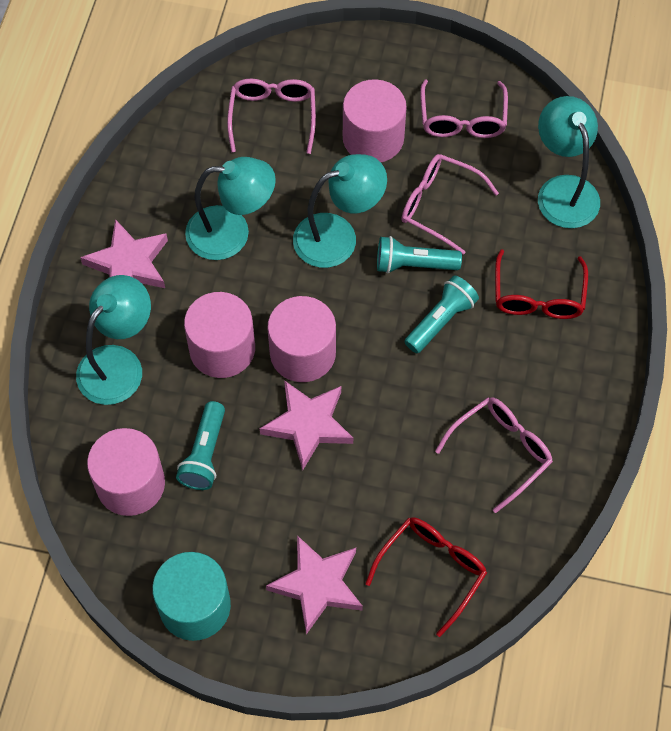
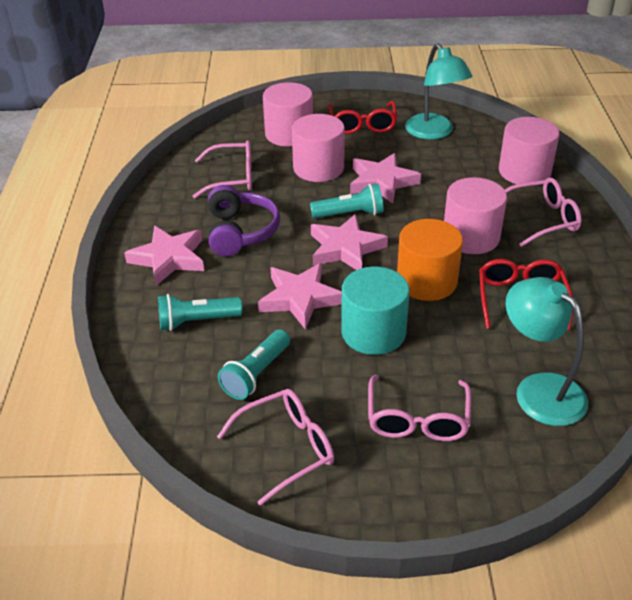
orange cylinder: 0 -> 1
pink star: 3 -> 4
purple headphones: 0 -> 1
turquoise lamp: 4 -> 2

